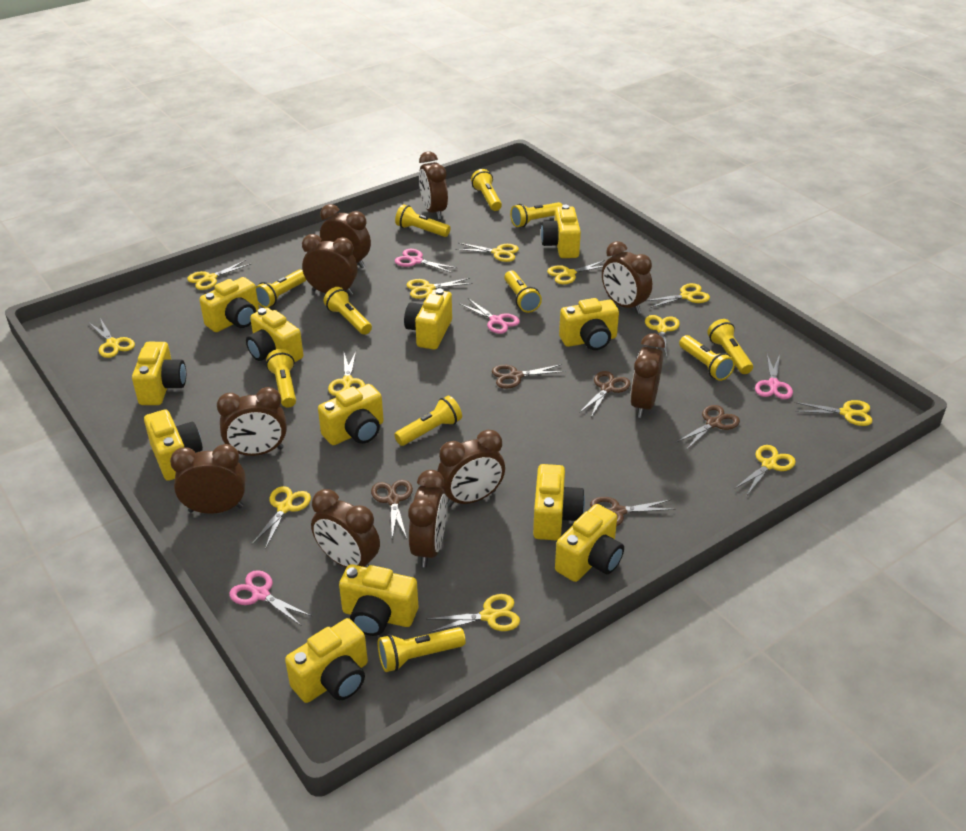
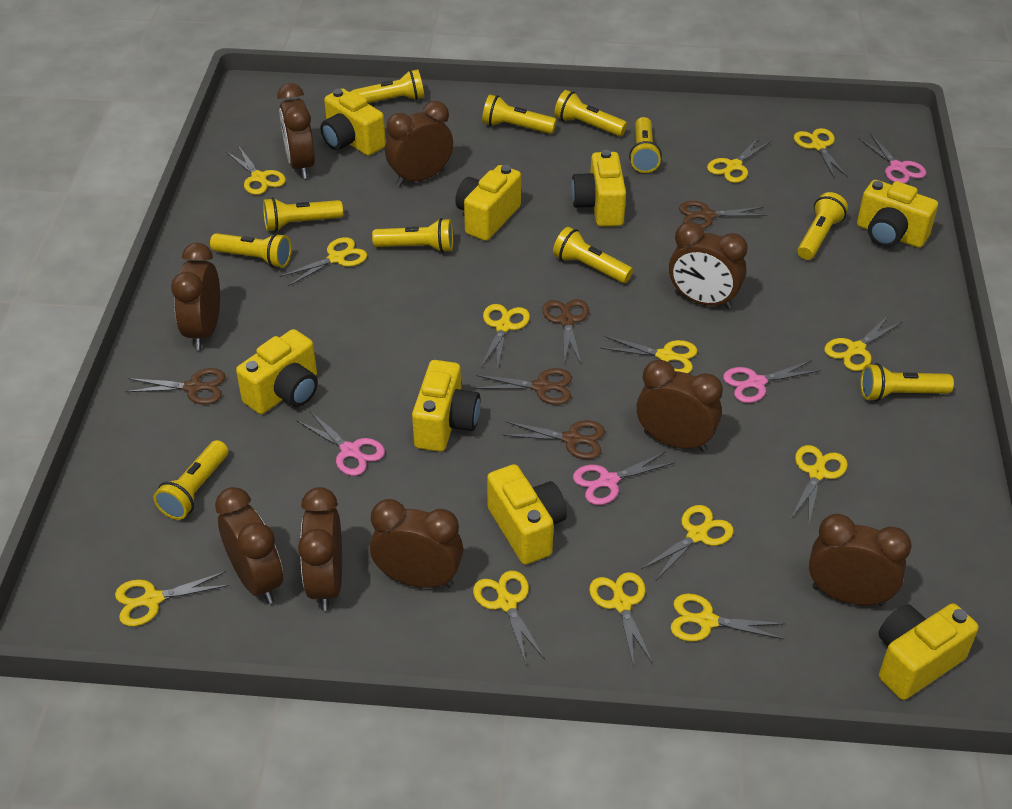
brown clock: 10 -> 9
yellow camera: 12 -> 8
yellow scissors: 12 -> 13

